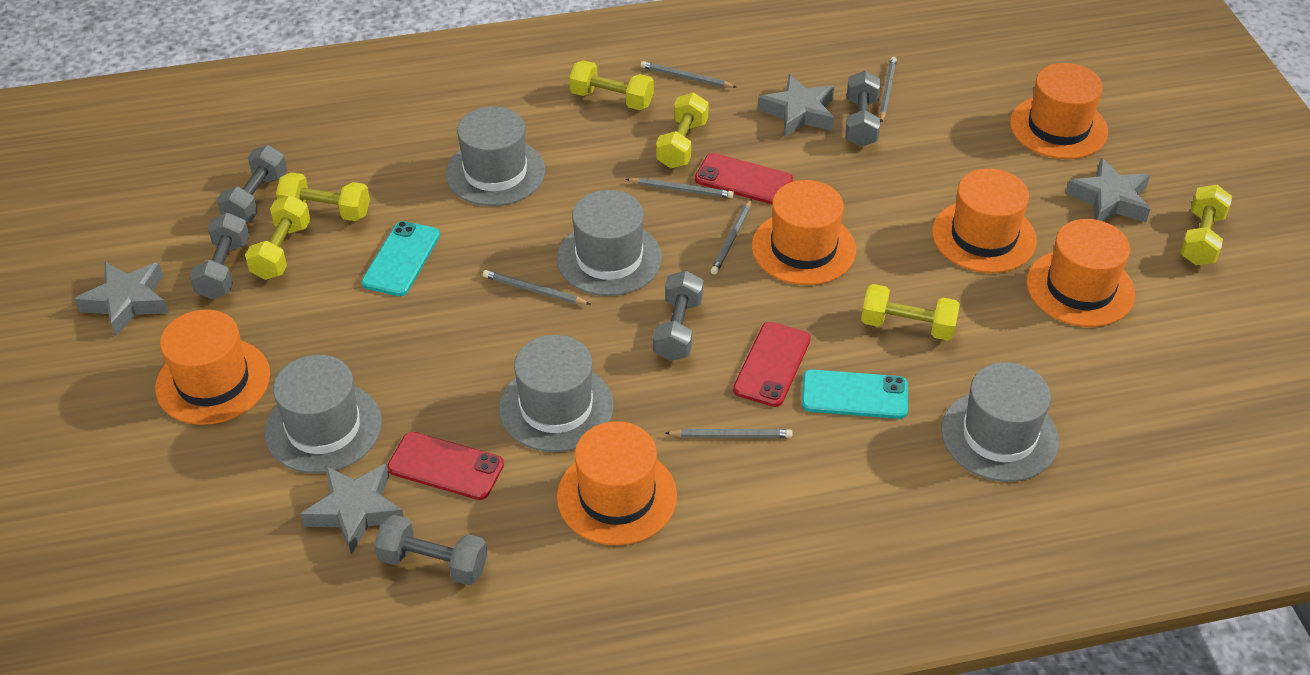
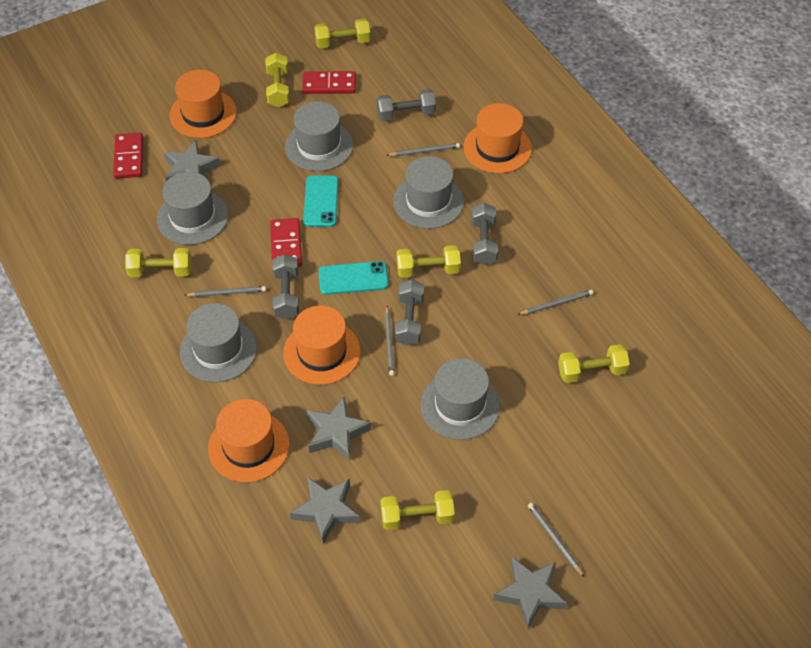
grey dumbbell: 5 -> 4
grey pencil: 6 -> 5
orange hat: 6 -> 4
red domino: 0 -> 3
red phone: 3 -> 0

